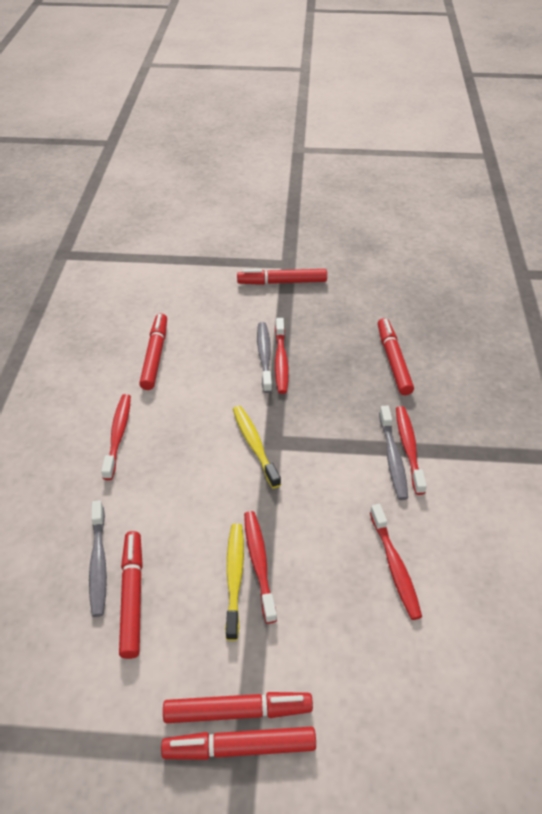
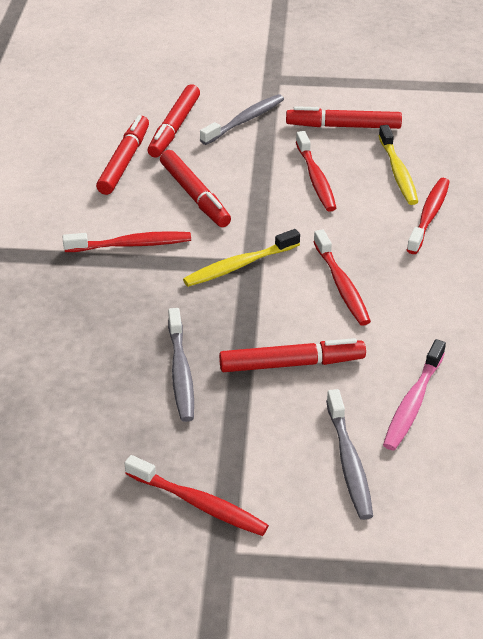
pink toothbrush: 0 -> 1
red marker: 6 -> 5

